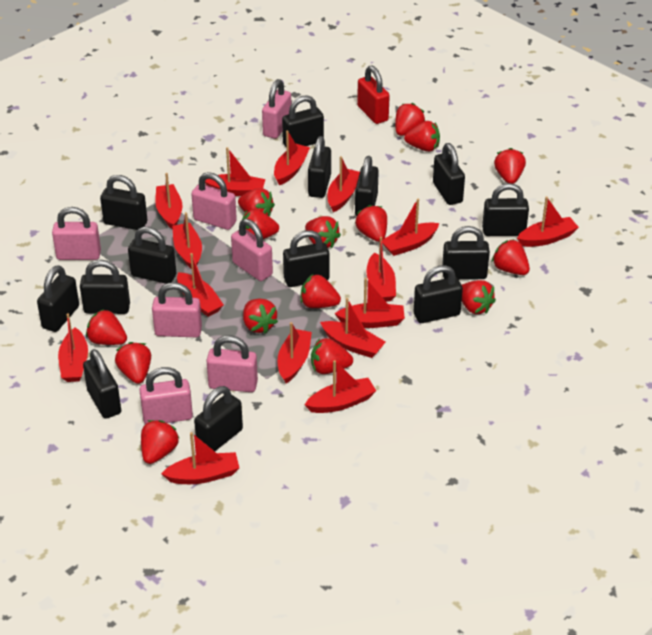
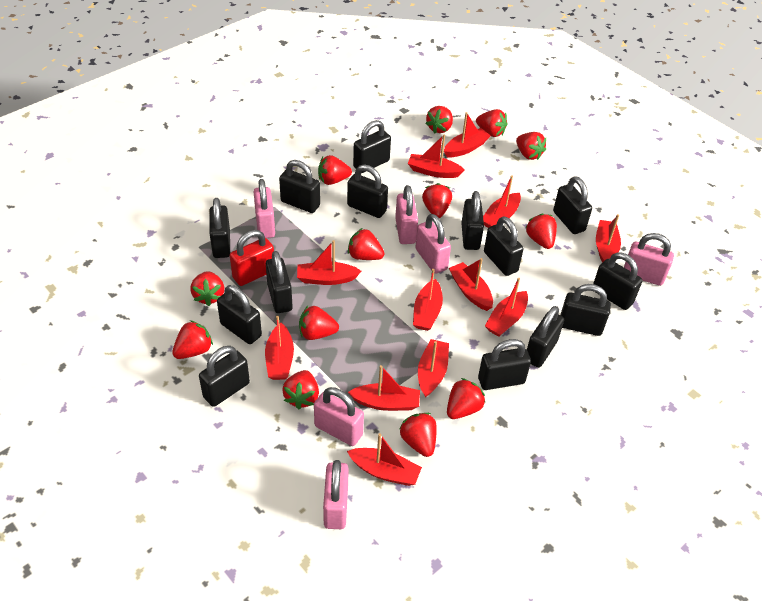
pink padlock: 7 -> 6
red boat: 15 -> 12
red strawberry: 15 -> 13

